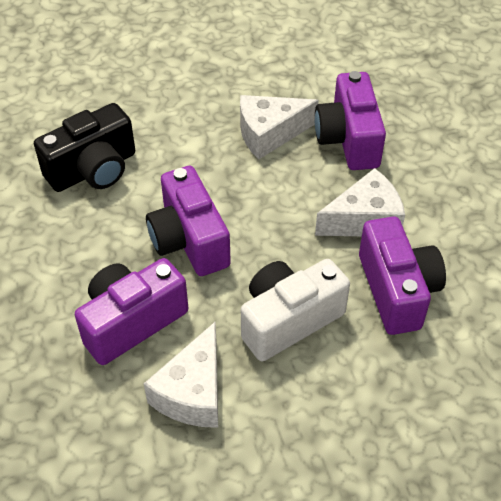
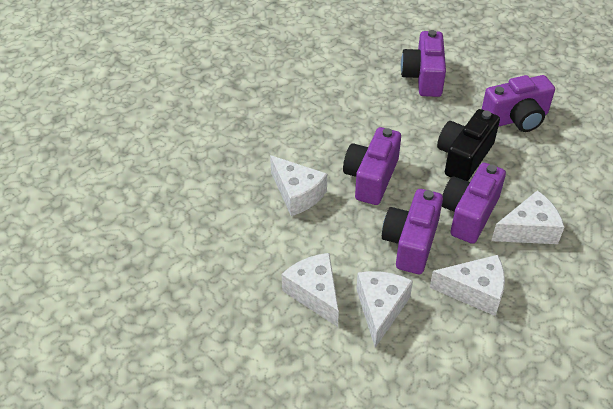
purple camera: 4 -> 5
white camera: 1 -> 0
white cheese: 3 -> 5

